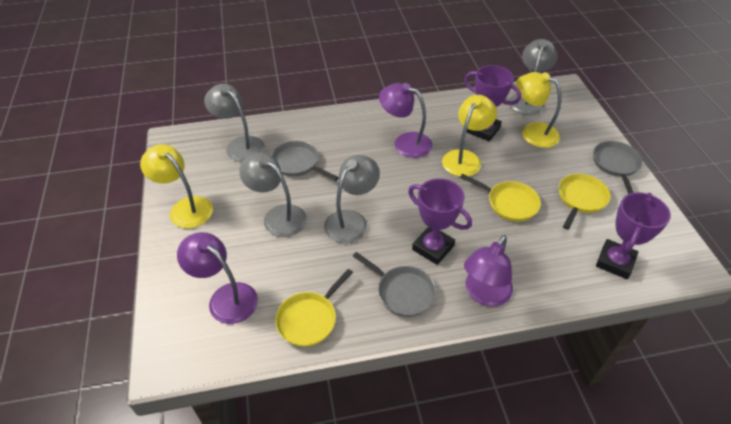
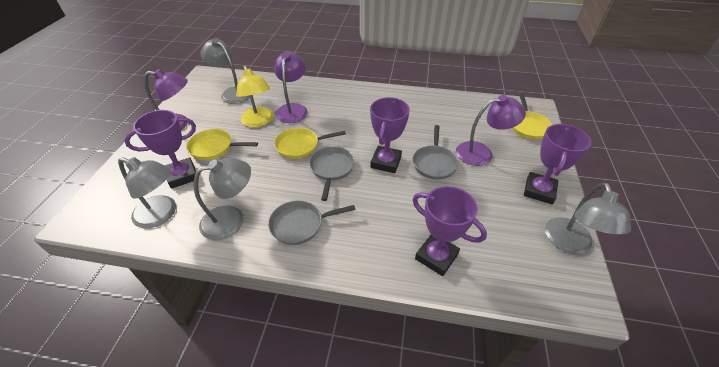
purple trophy: 3 -> 4
yellow lamp: 3 -> 1

